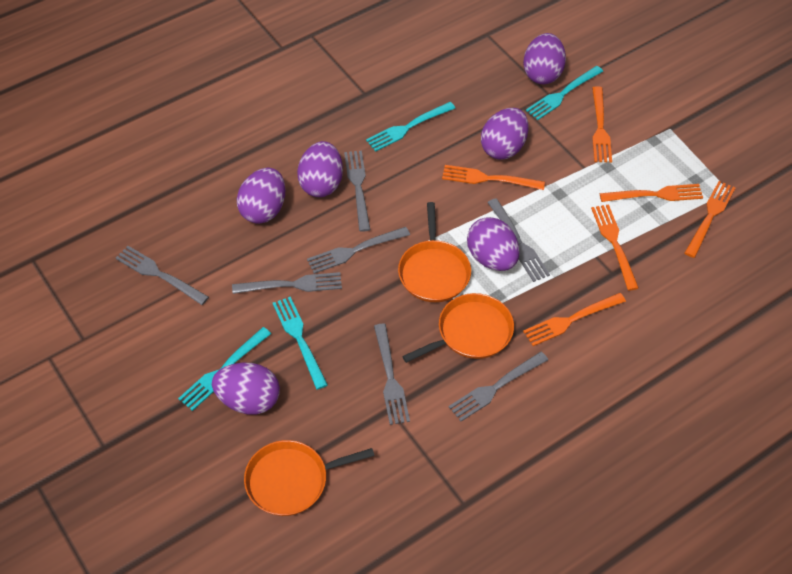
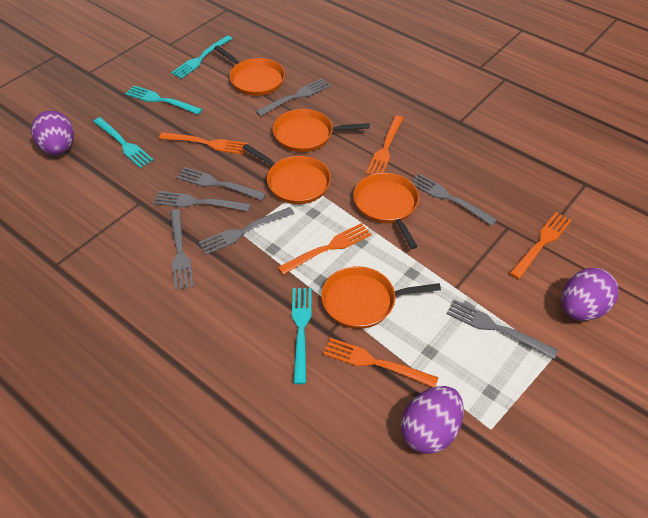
orange fork: 6 -> 5
orange pan: 3 -> 5
purple egg: 6 -> 3

